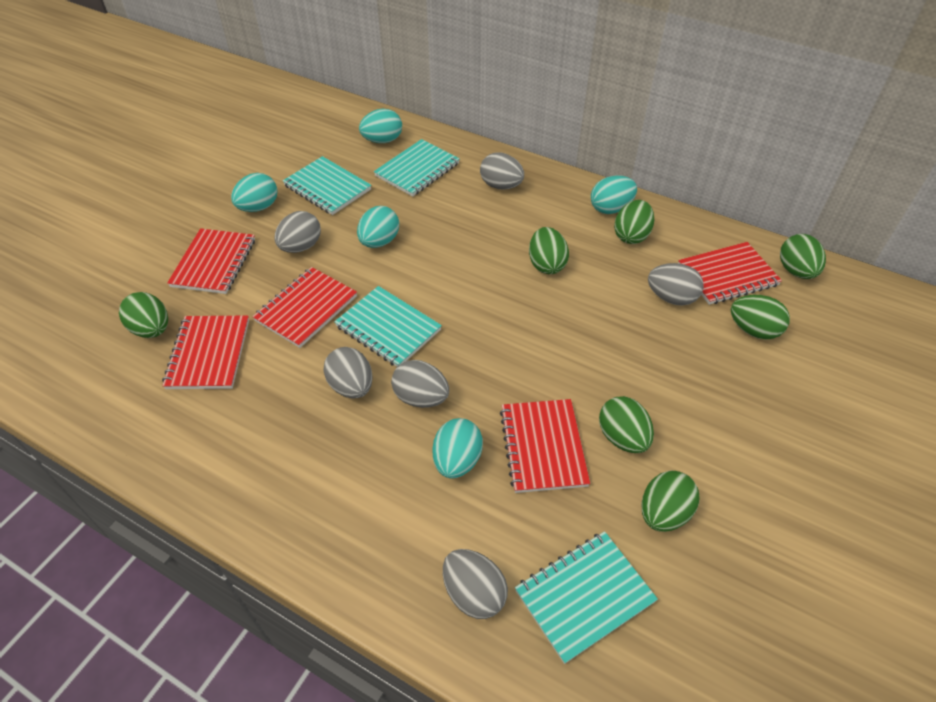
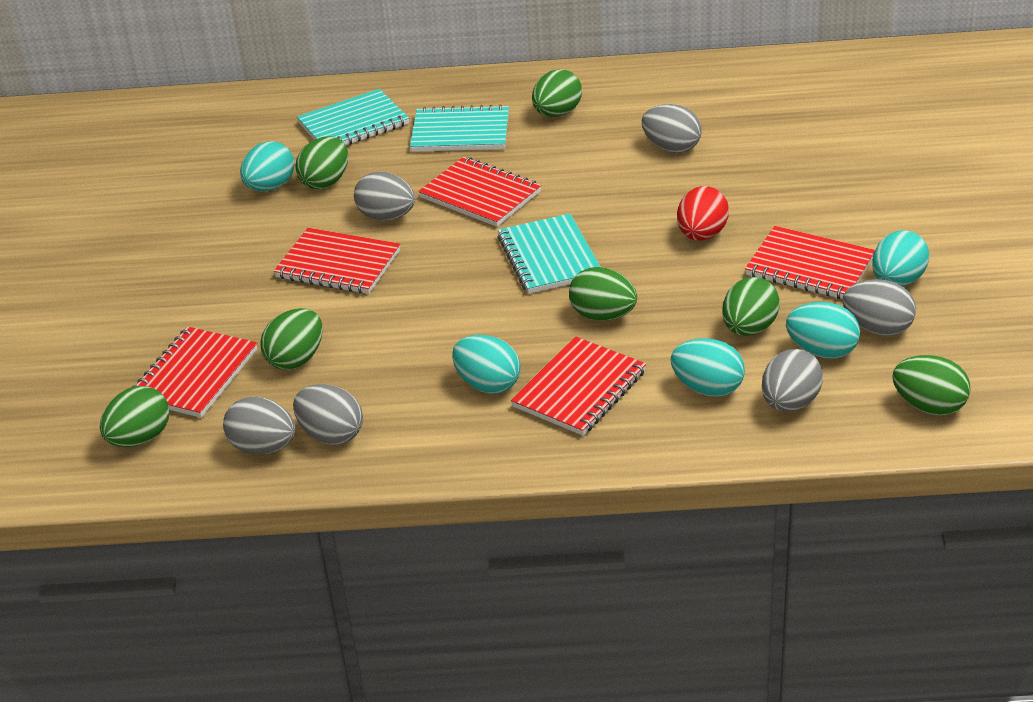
red egg: 0 -> 1
turquoise notebook: 4 -> 3

